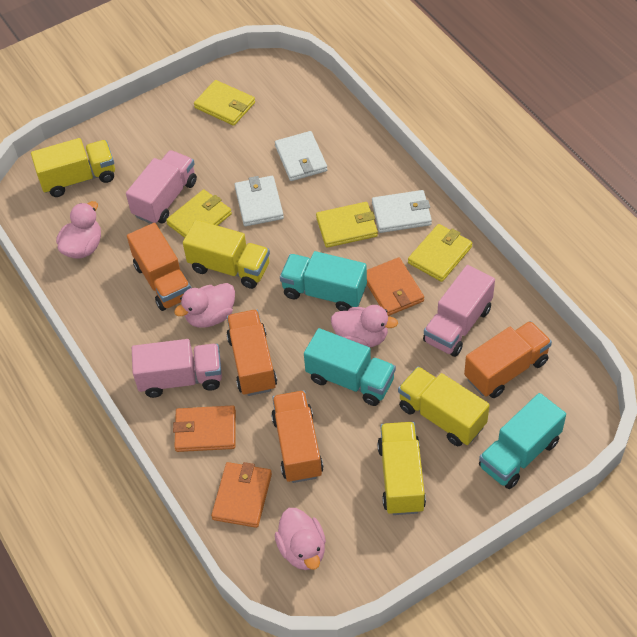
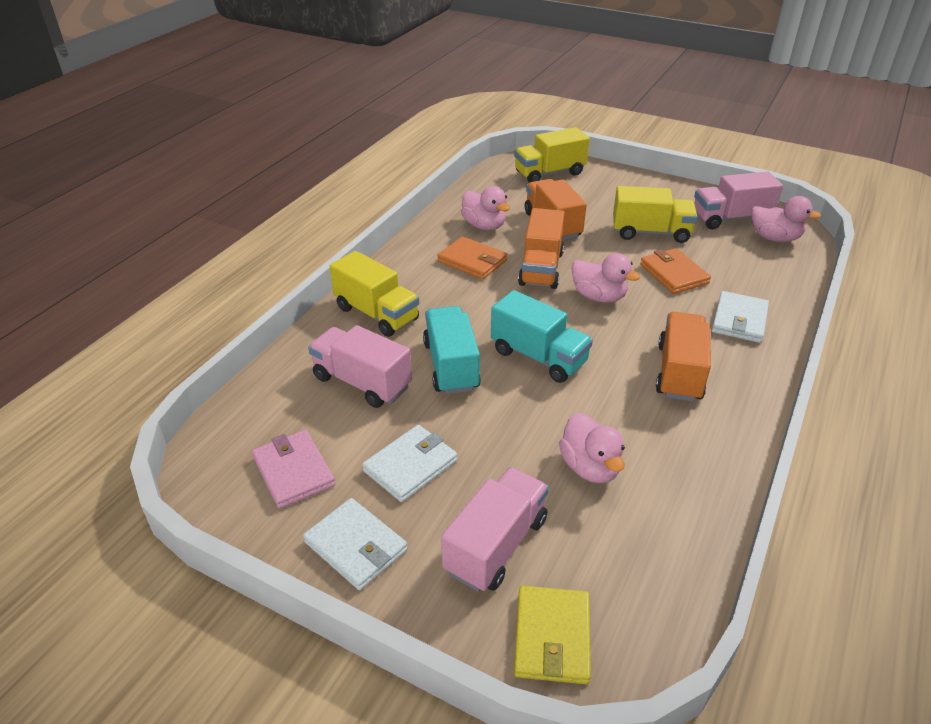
orange truck: 4 -> 3
orange wallet: 3 -> 2
pink wallet: 0 -> 1
turquoise truck: 3 -> 2
yellow truck: 4 -> 3
yellow wallet: 4 -> 1

